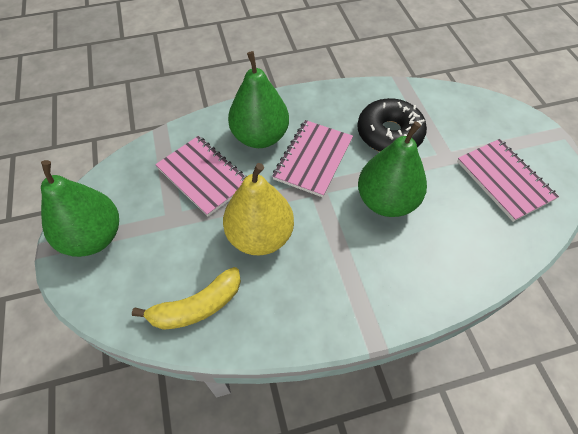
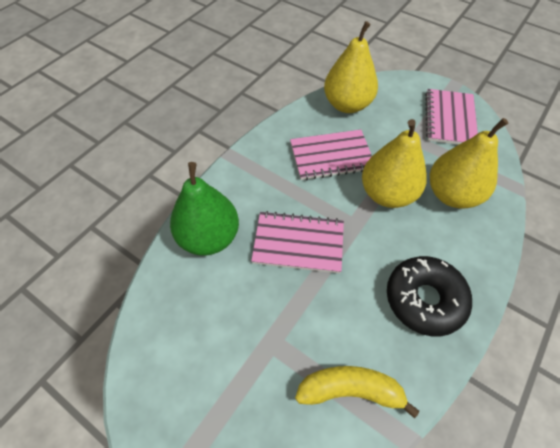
green pear: 3 -> 1
yellow pear: 1 -> 3

